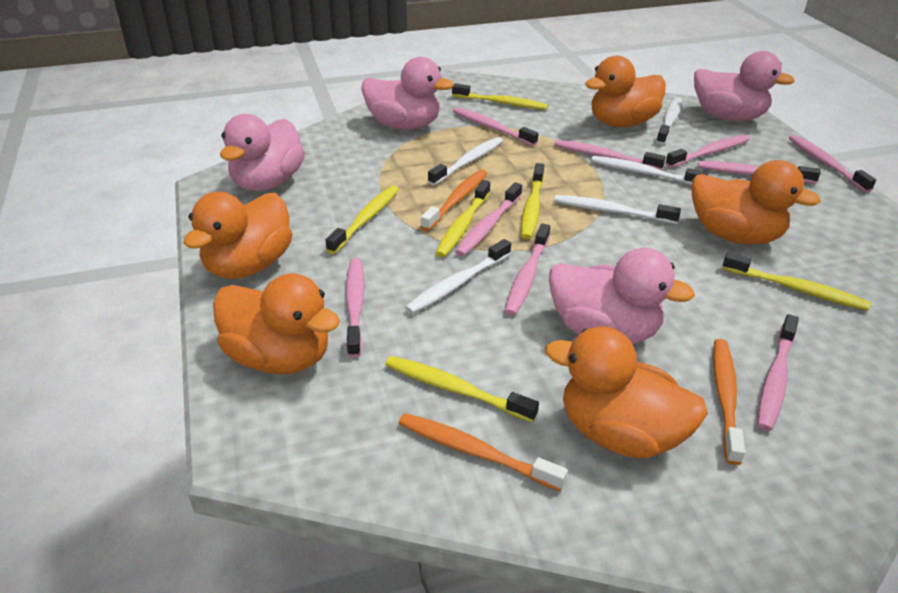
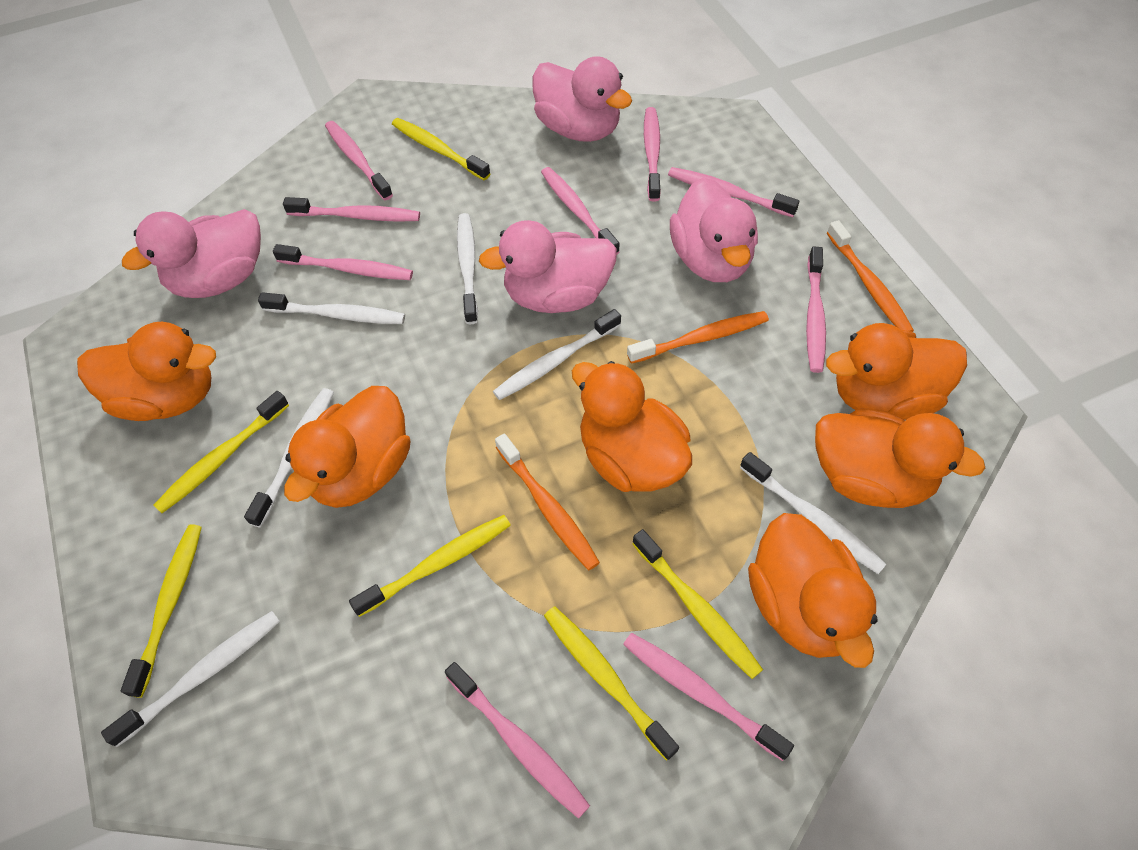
orange duck: 5 -> 6
white toothbrush: 5 -> 6

